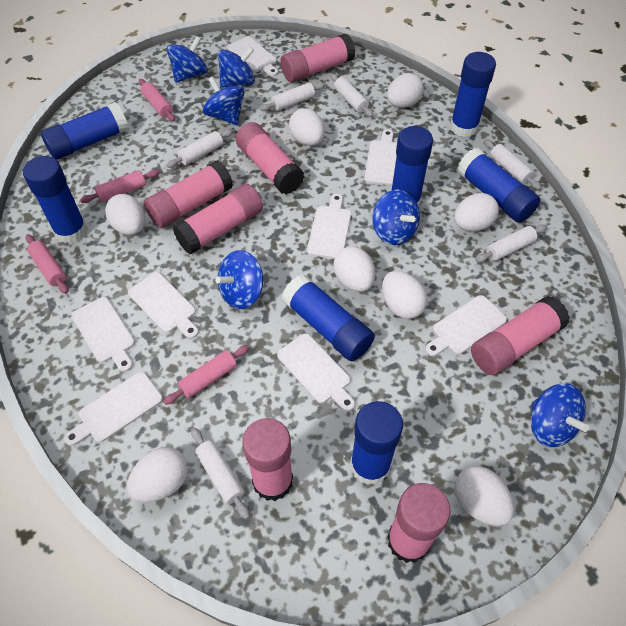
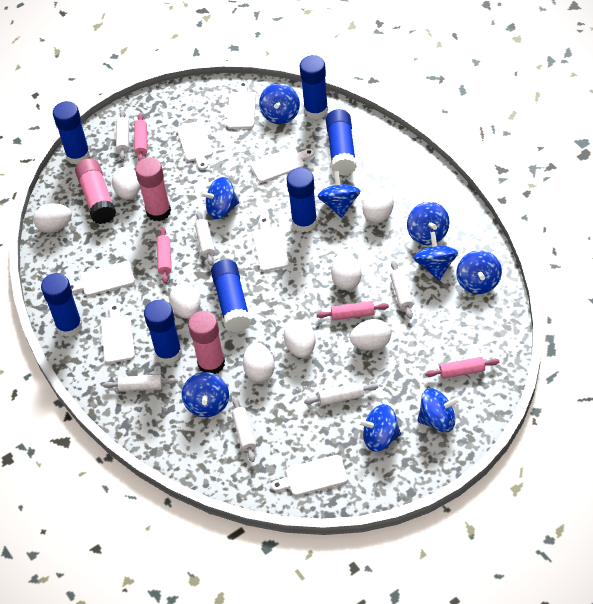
blue spinning top: 6 -> 9
pink glue stick: 7 -> 3
white cutting board: 8 -> 7

